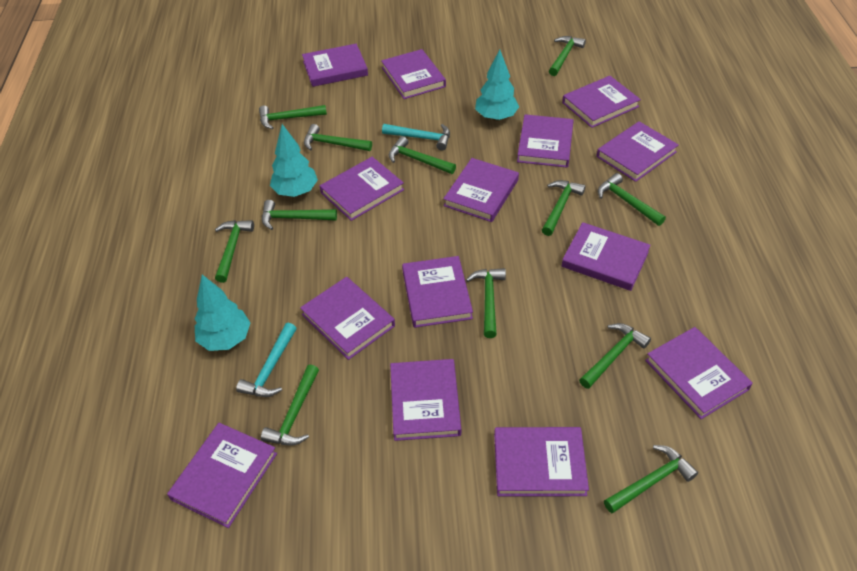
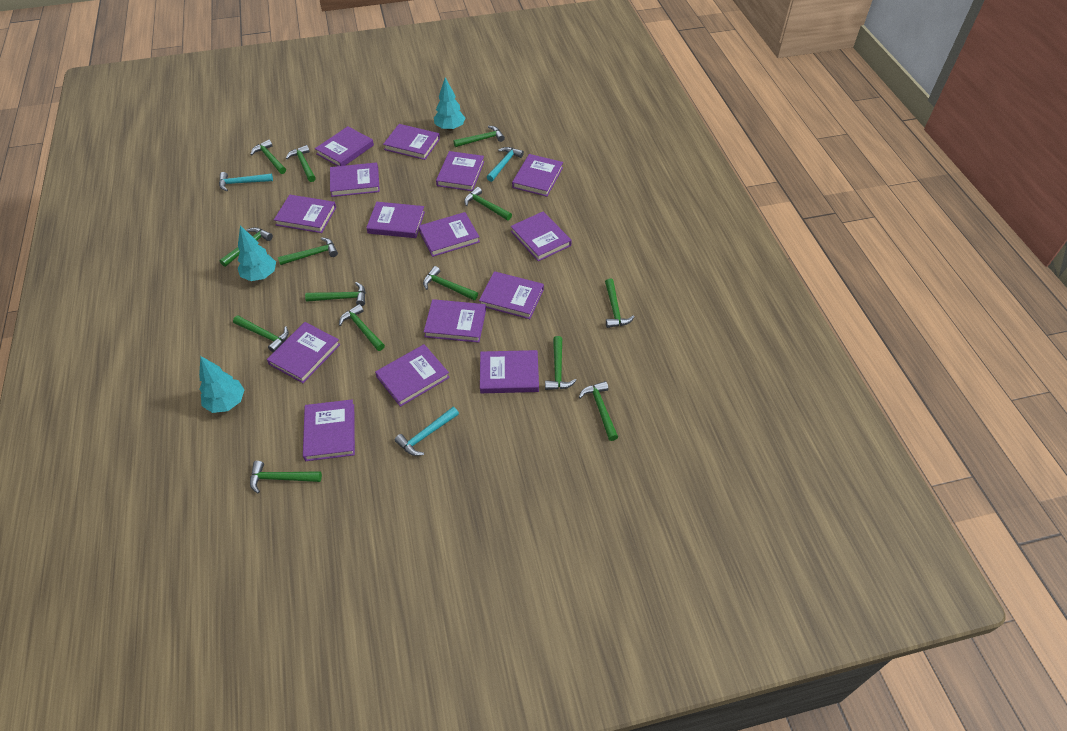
green hammer: 12 -> 14
purple book: 14 -> 15
turquoise hammer: 2 -> 3

